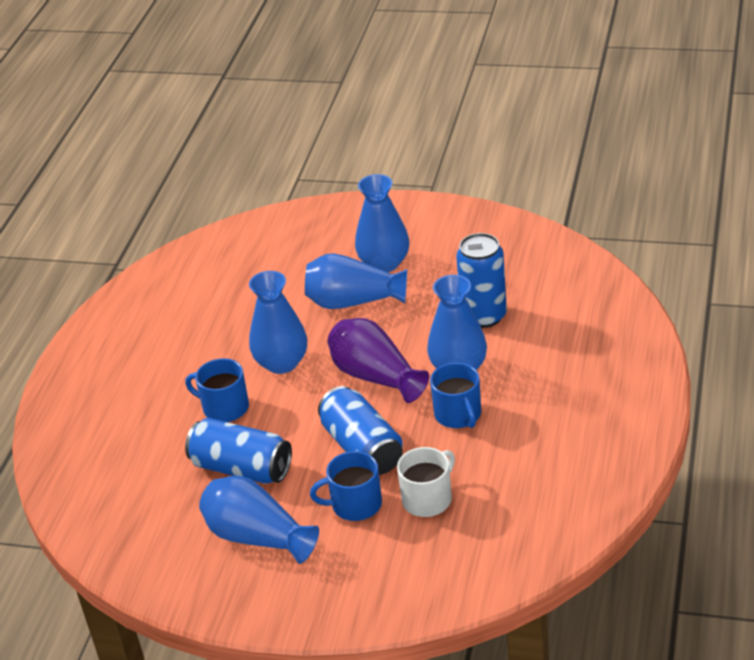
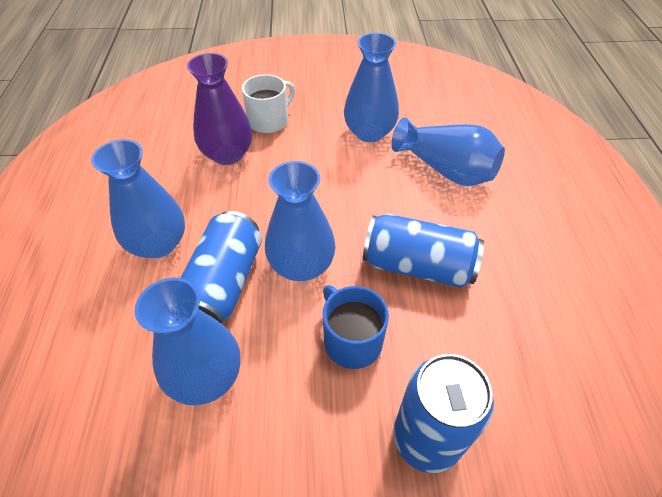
blue mug: 3 -> 1

